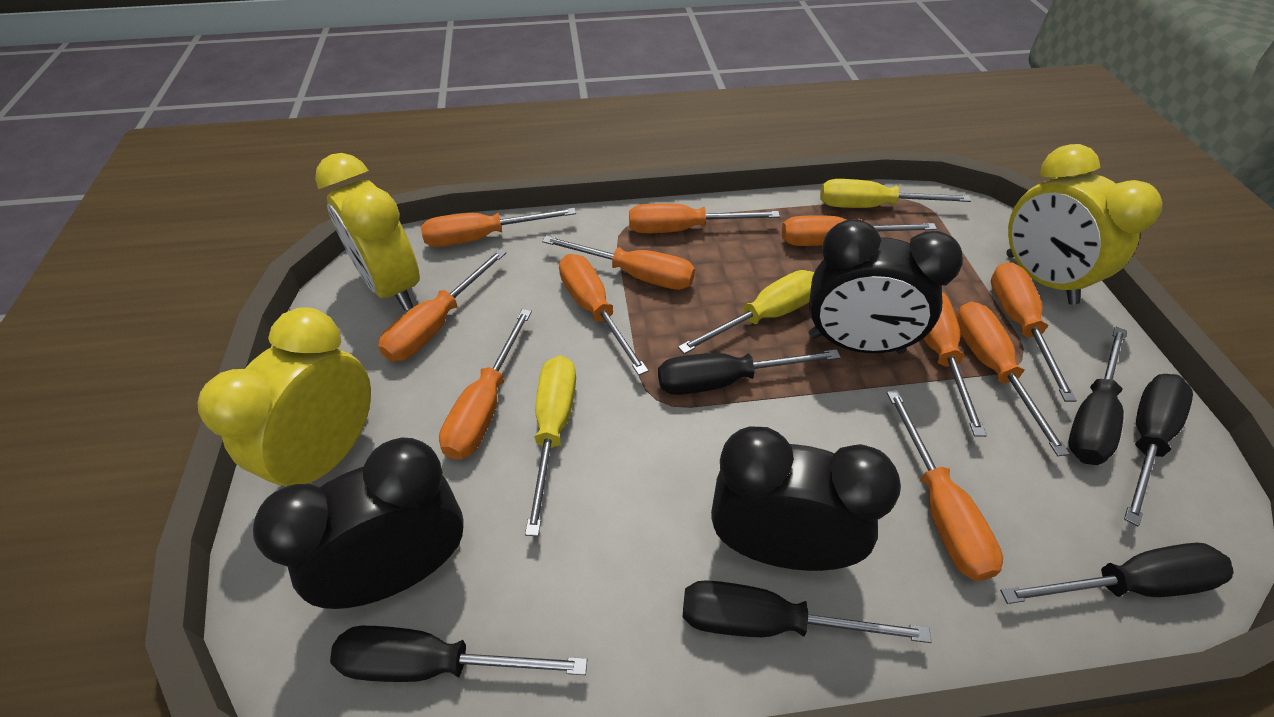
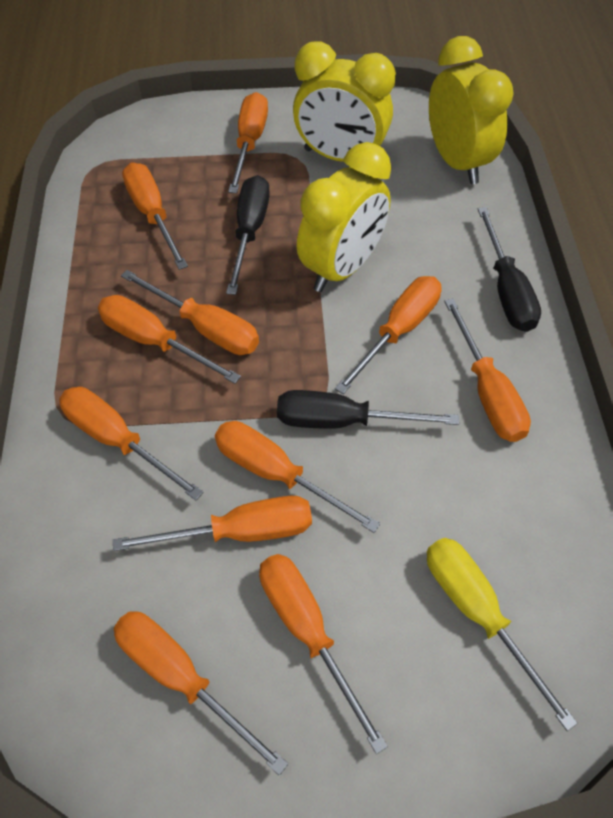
black clock: 3 -> 0
black screwdriver: 6 -> 3
yellow screwdriver: 3 -> 1

